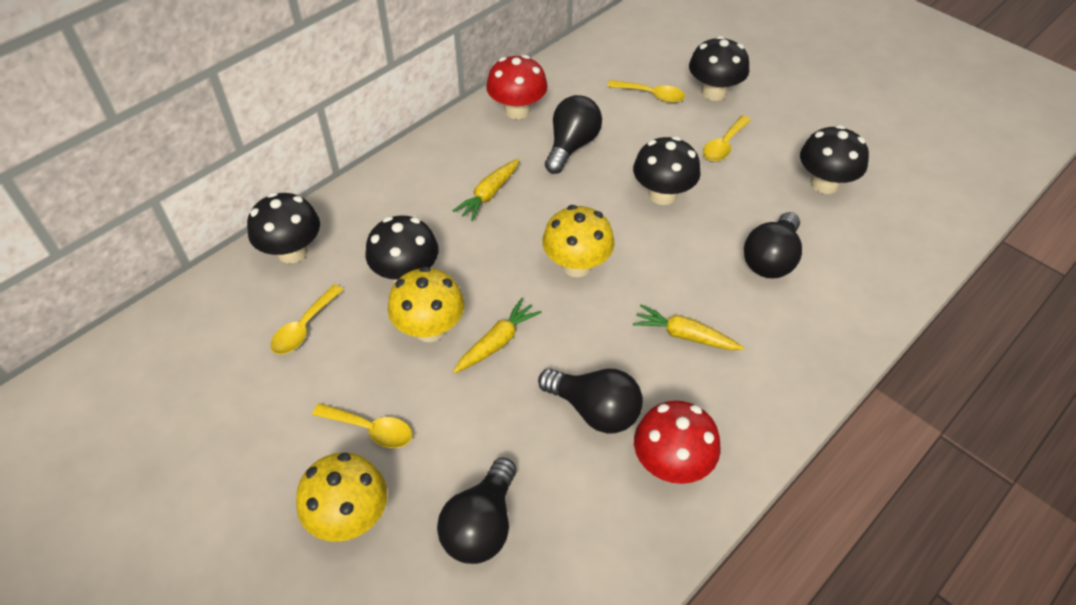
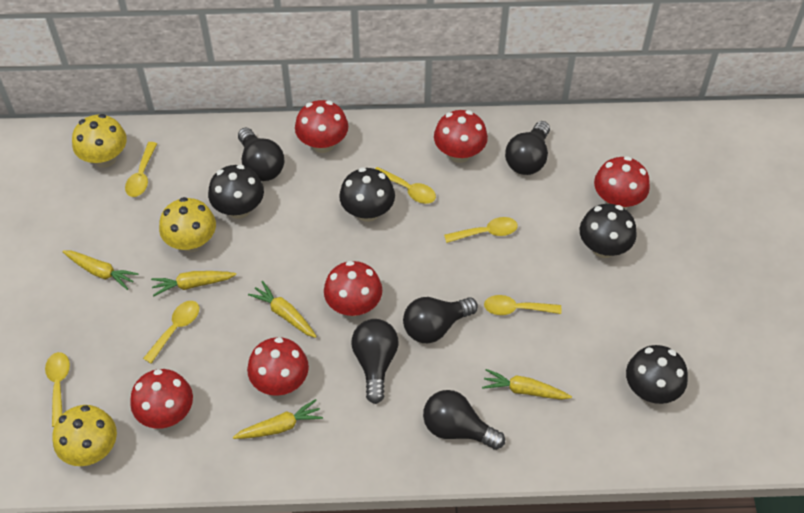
black light bulb: 4 -> 5
black mushroom: 5 -> 4
red mushroom: 2 -> 6
yellow carrot: 3 -> 5
yellow spoon: 4 -> 6

